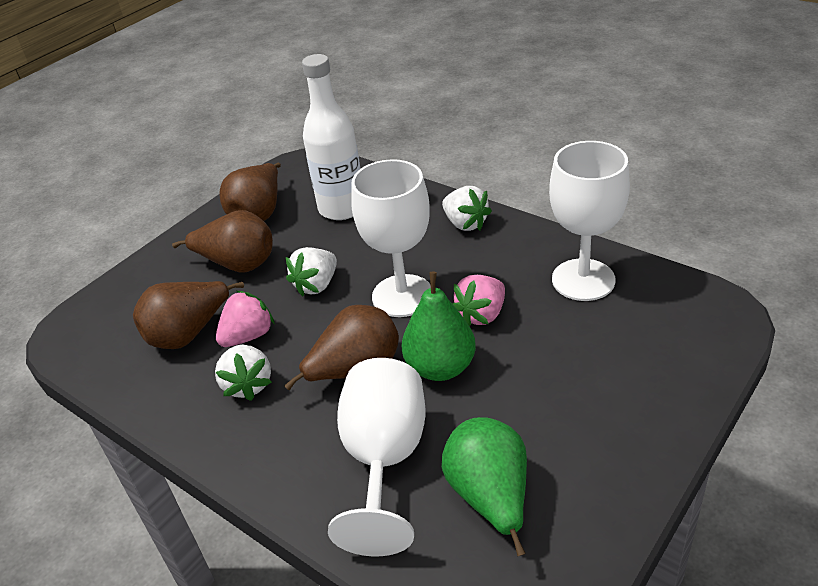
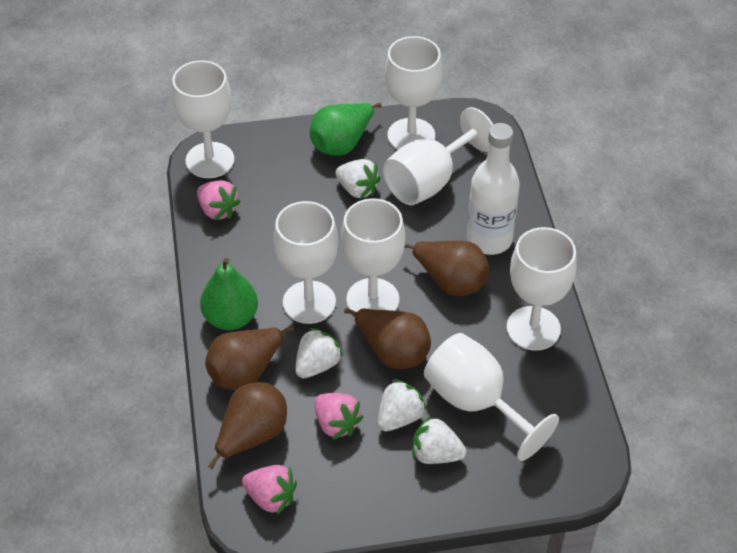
pink strawberry: 2 -> 3
white goblet: 3 -> 7
white strawberry: 3 -> 4

